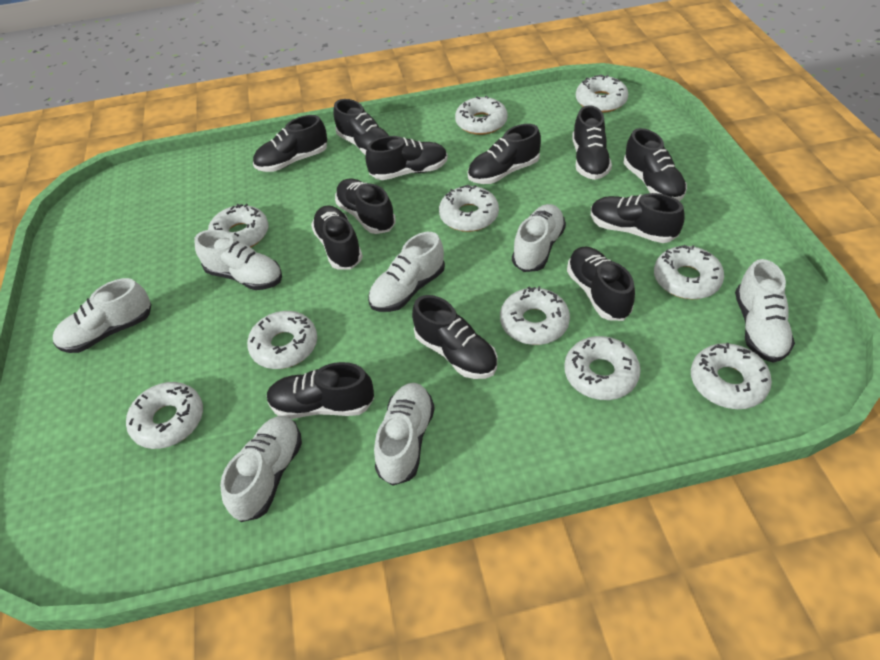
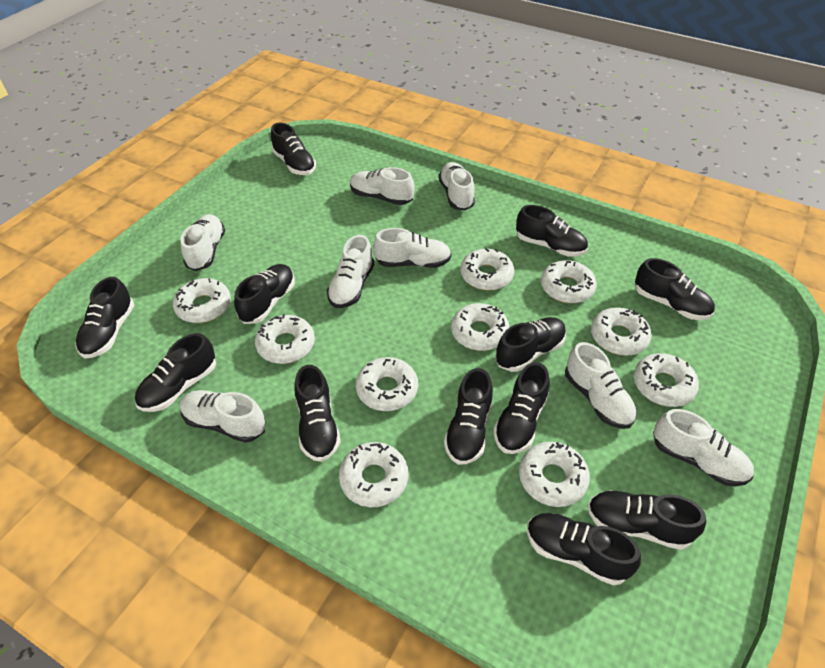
white shoe: 7 -> 8

